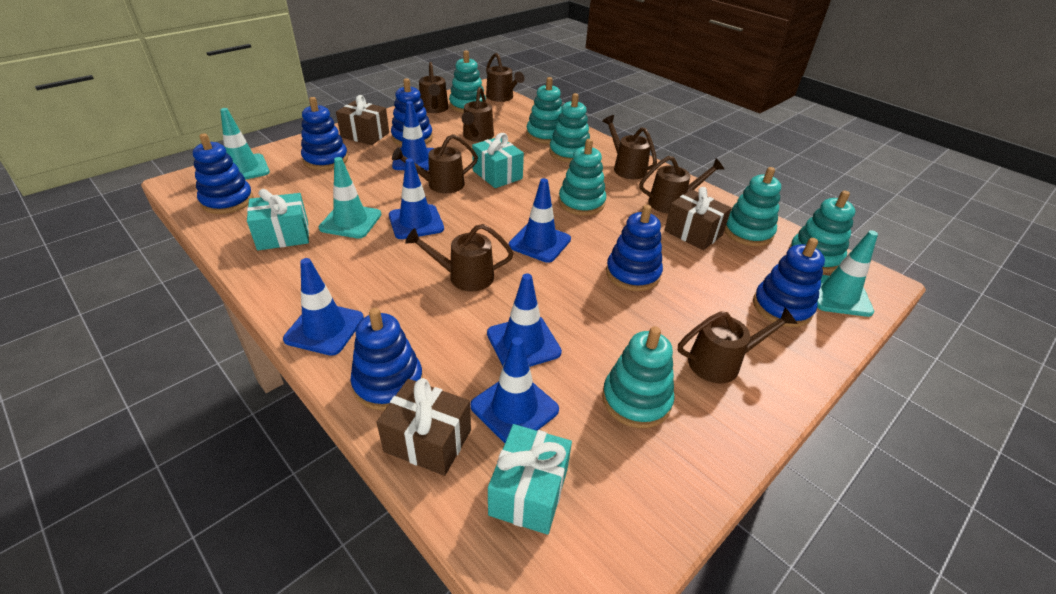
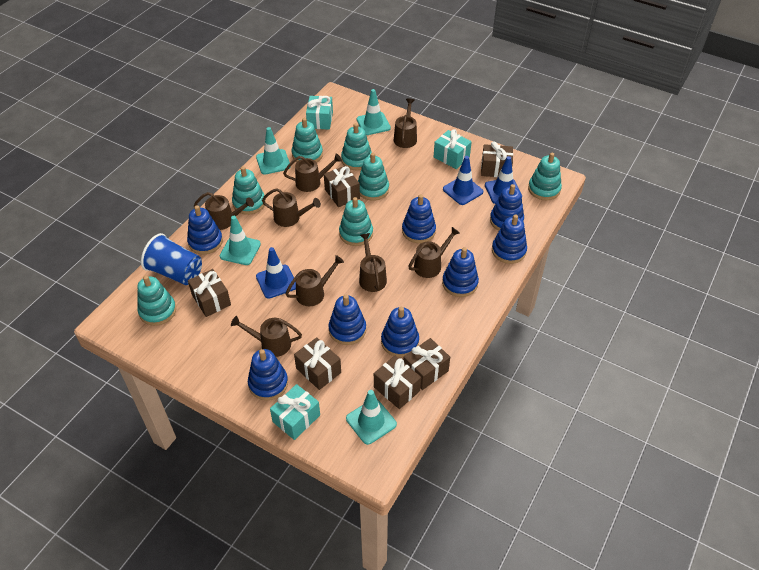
blue cup: 0 -> 1
blue stacking toy: 6 -> 8
blue traffic cone: 6 -> 3
brown gift: 3 -> 6
turquoise traffic cone: 3 -> 4

